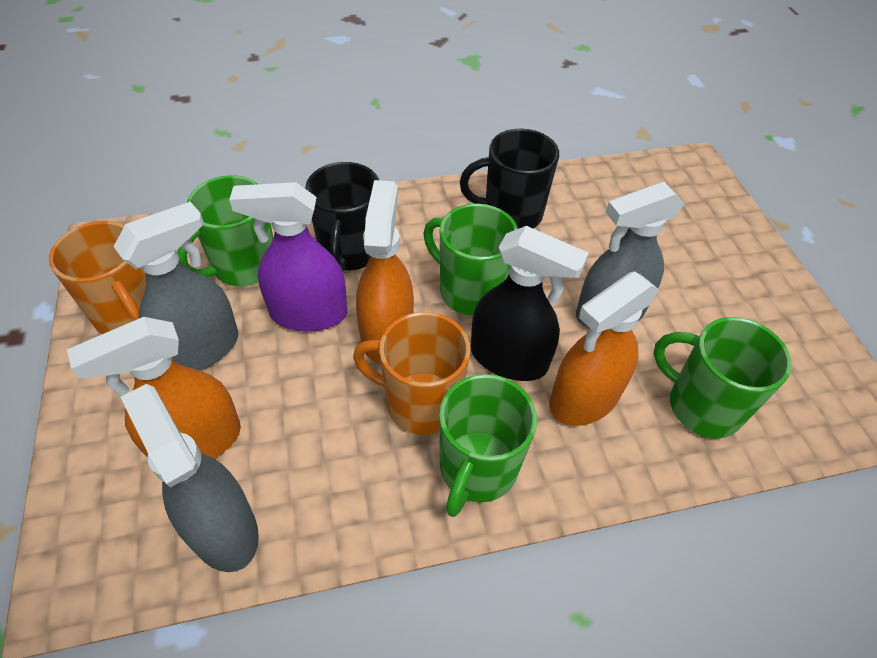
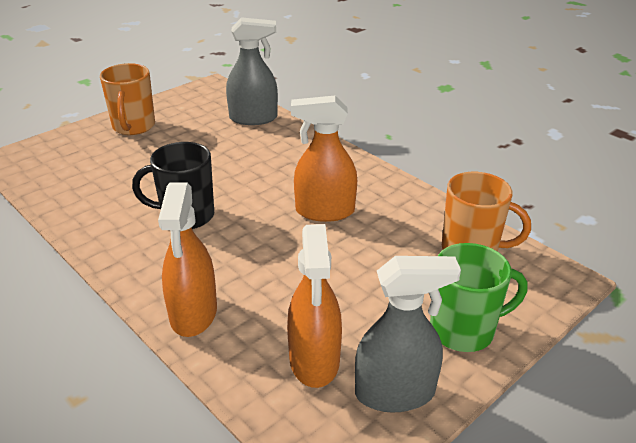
black mug: 2 -> 1
black spray bottle: 1 -> 0
green mug: 4 -> 1
grey spray bottle: 3 -> 2
purple spray bottle: 1 -> 0

